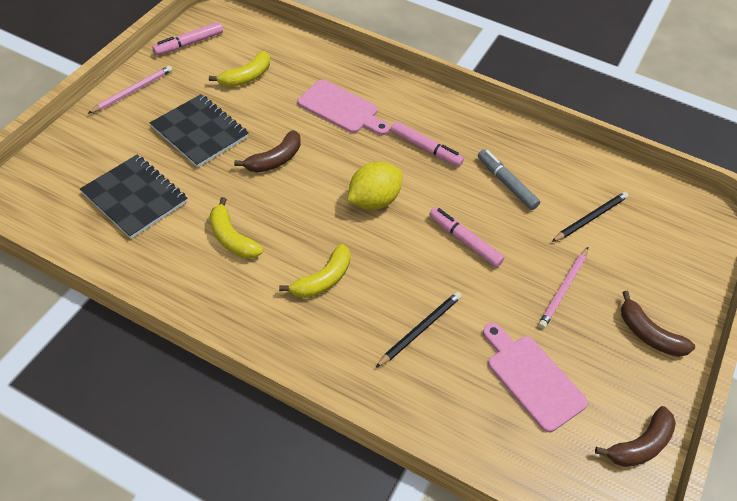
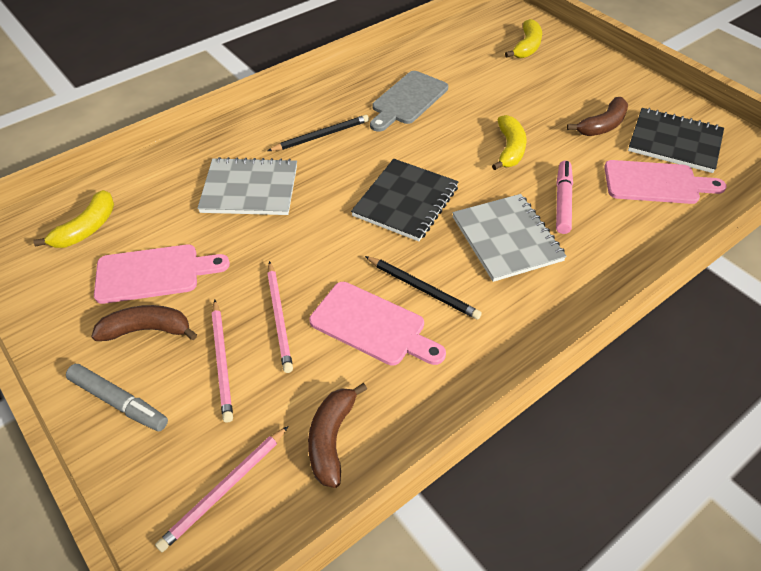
grey cutting board: 0 -> 1
grey notebook: 0 -> 2
pink cutting board: 2 -> 3
pink marker: 3 -> 1
pink pencil: 2 -> 3
yellow lemon: 1 -> 0

